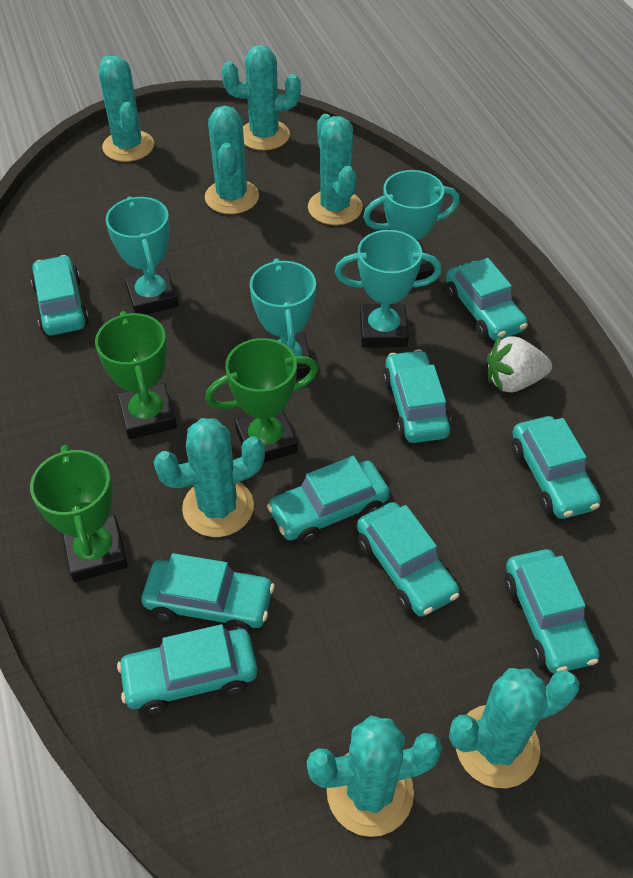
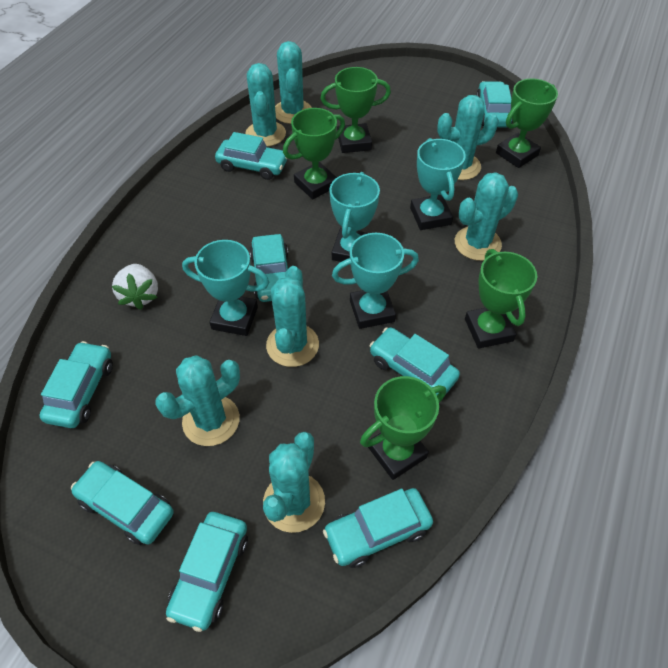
green trophy: 3 -> 5
turquoise car: 9 -> 8

